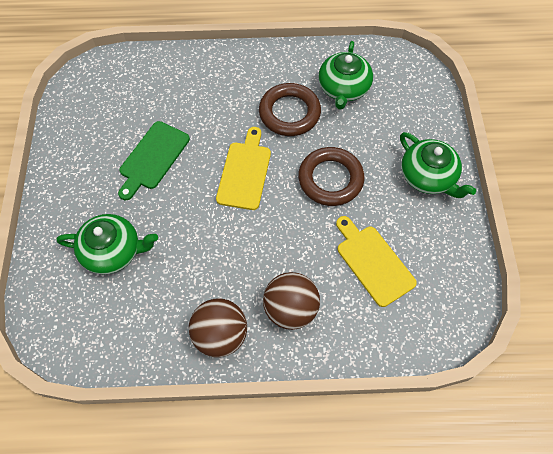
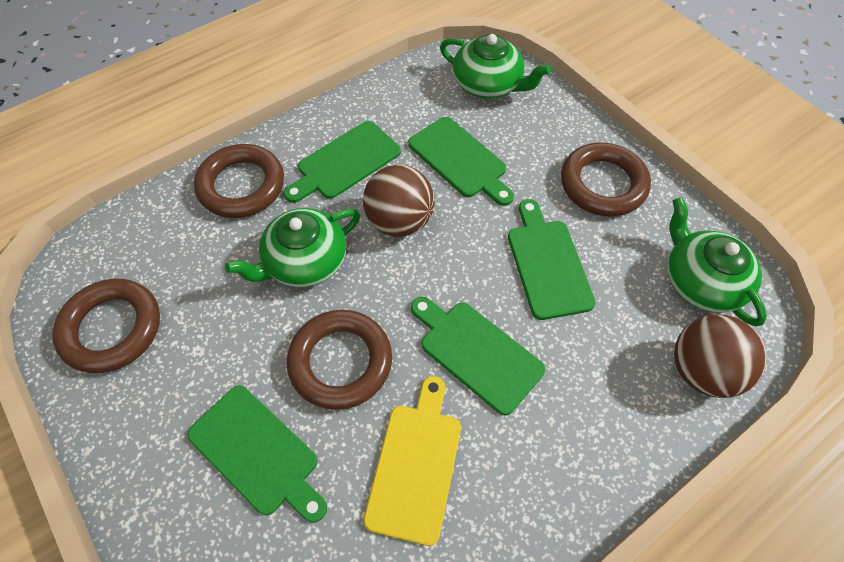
brown ring: 2 -> 4
green cutting board: 1 -> 5
yellow cutting board: 2 -> 1

